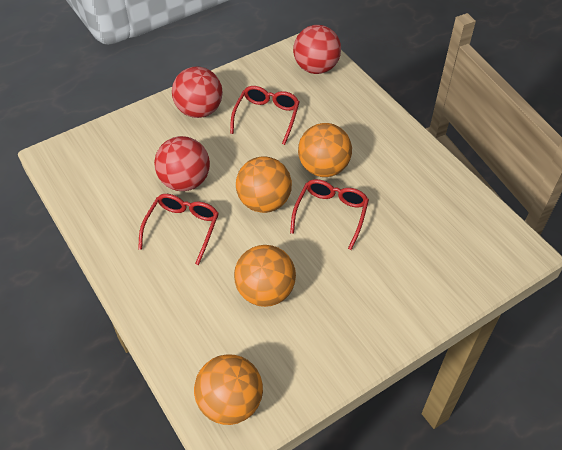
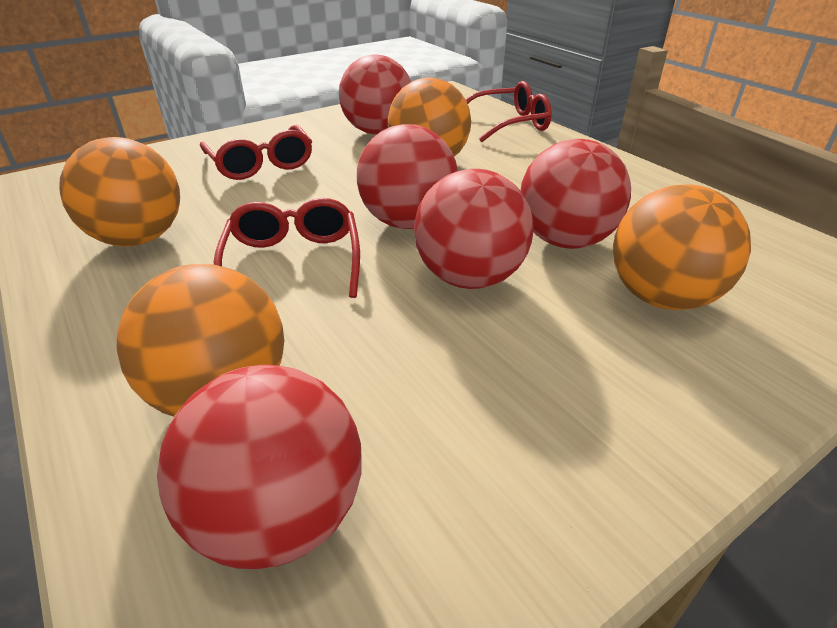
red ball: 3 -> 5

